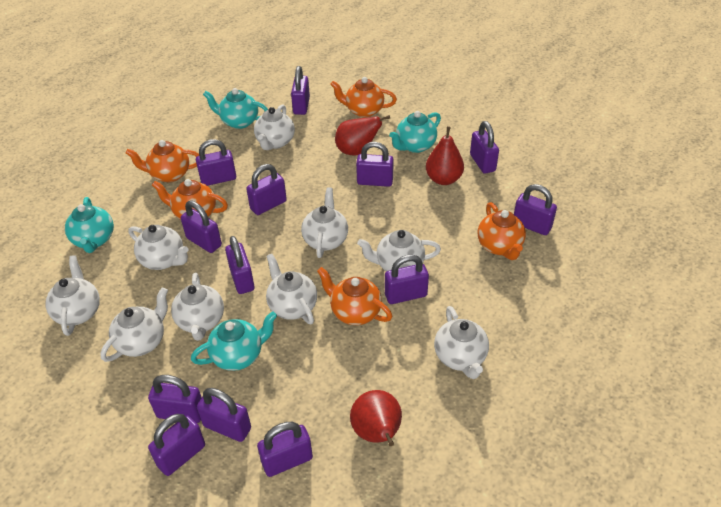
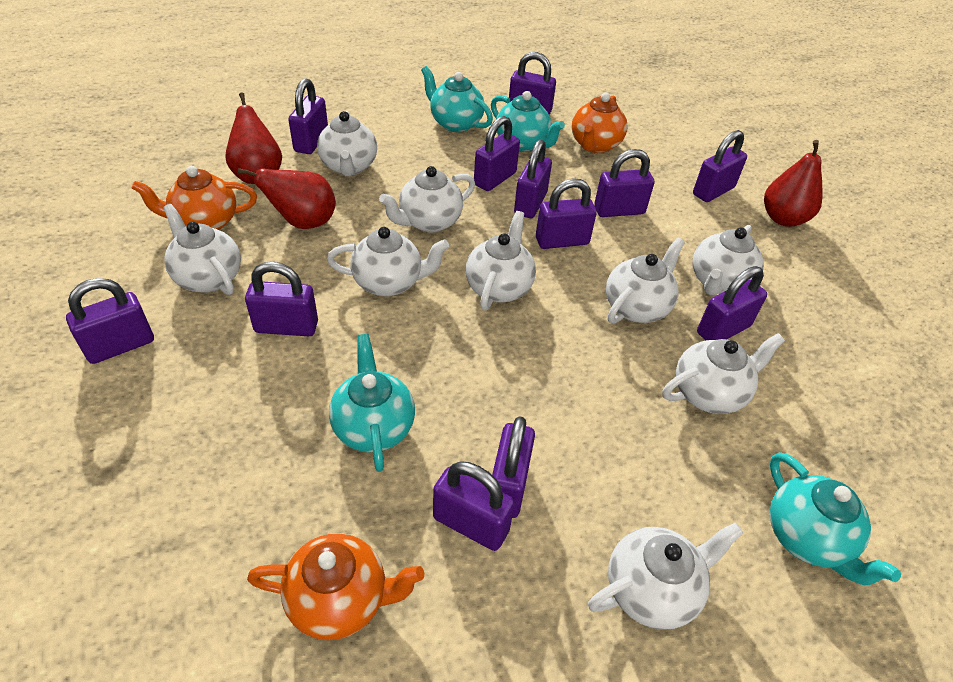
orange teapot: 5 -> 3
purple padlock: 13 -> 12

